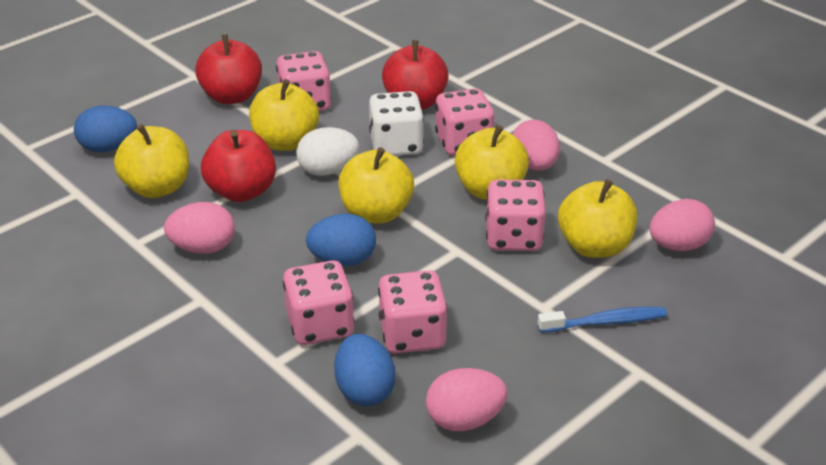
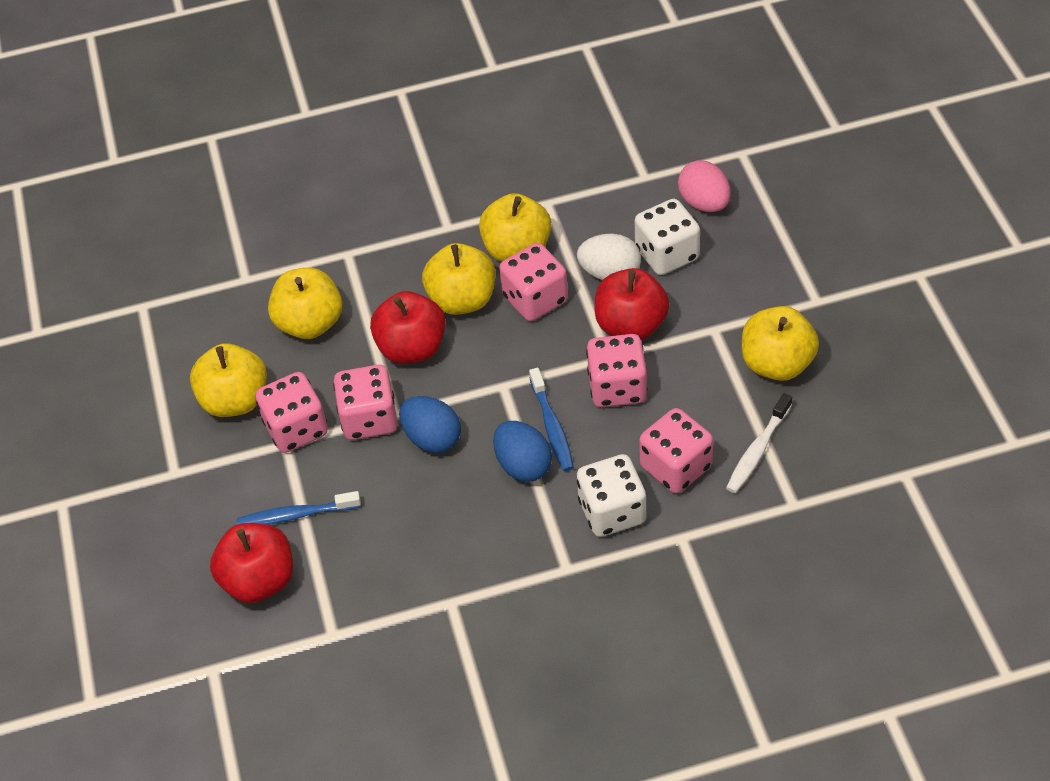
blue egg: 3 -> 2
blue toothbrush: 1 -> 2
pink egg: 4 -> 1
white dice: 1 -> 2
white toothbrush: 0 -> 1

